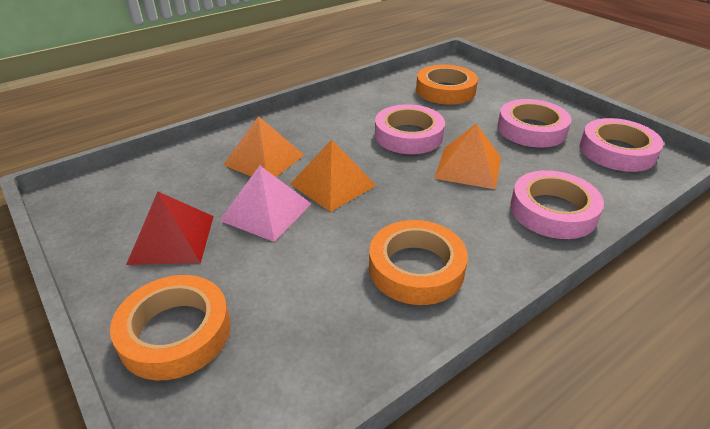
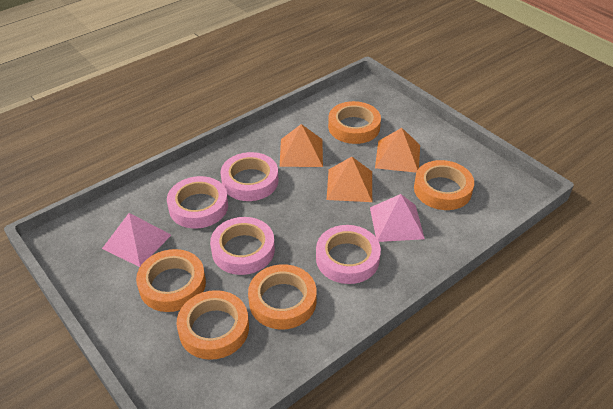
orange tape: 3 -> 5
pink pyramid: 1 -> 2
red pyramid: 1 -> 0

